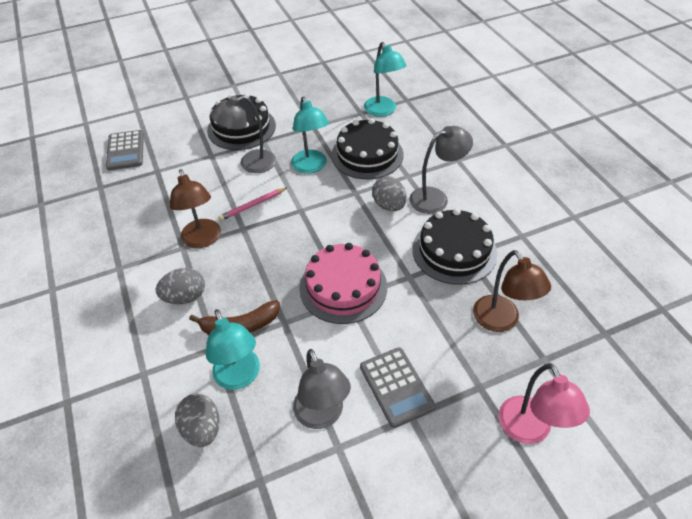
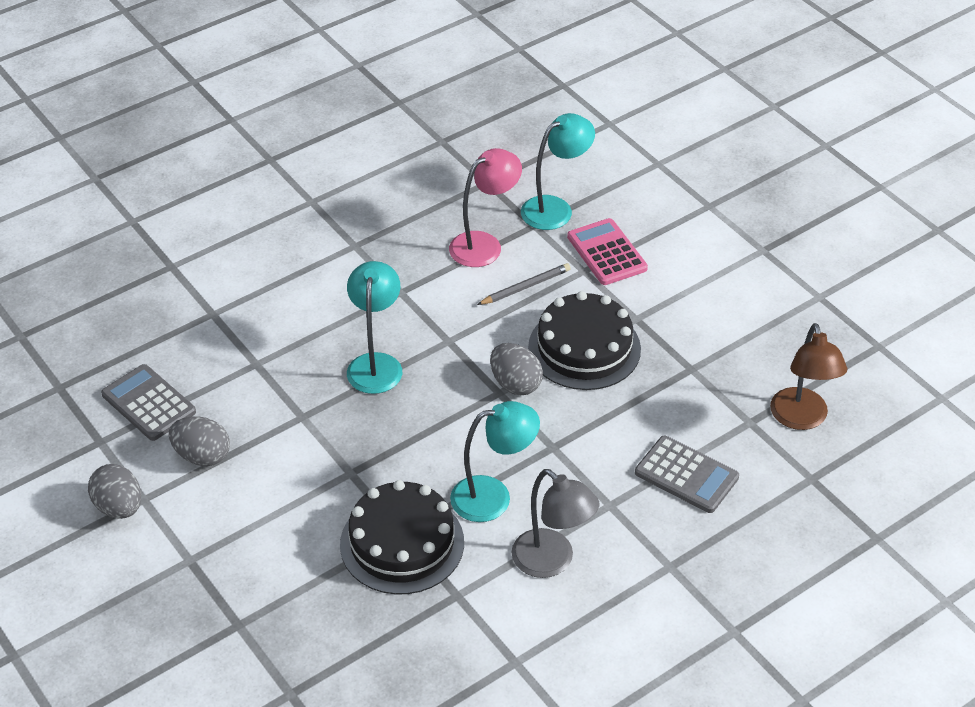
black cake: 3 -> 2
brown banana: 1 -> 0
brown lamp: 2 -> 1
grey lamp: 3 -> 1
grey pencil: 0 -> 1
pink cake: 1 -> 0
pink calculator: 0 -> 1
pink pencil: 1 -> 0

